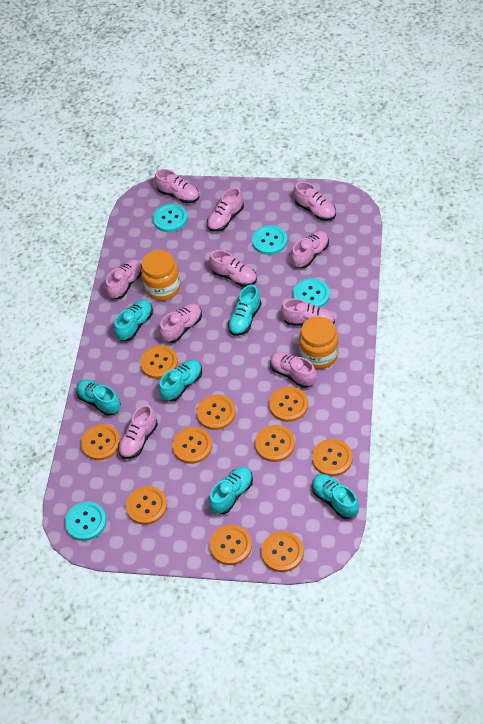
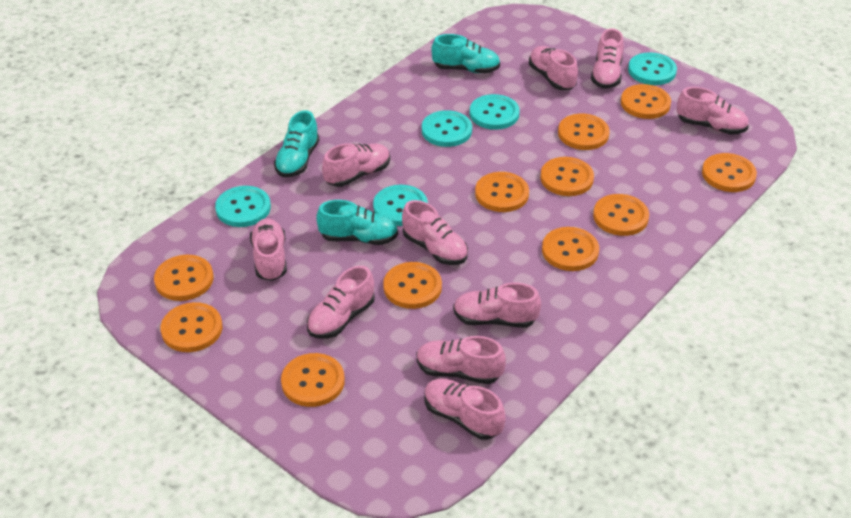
orange button: 10 -> 11
orange jar: 2 -> 0
turquoise button: 4 -> 5
turquoise shoe: 6 -> 3

